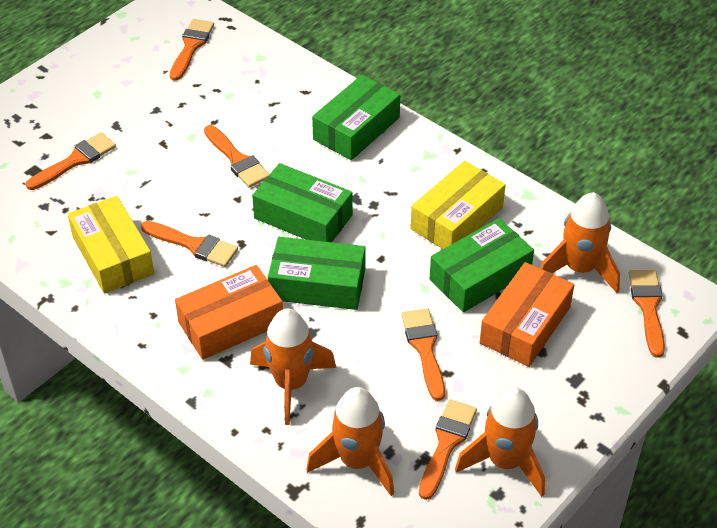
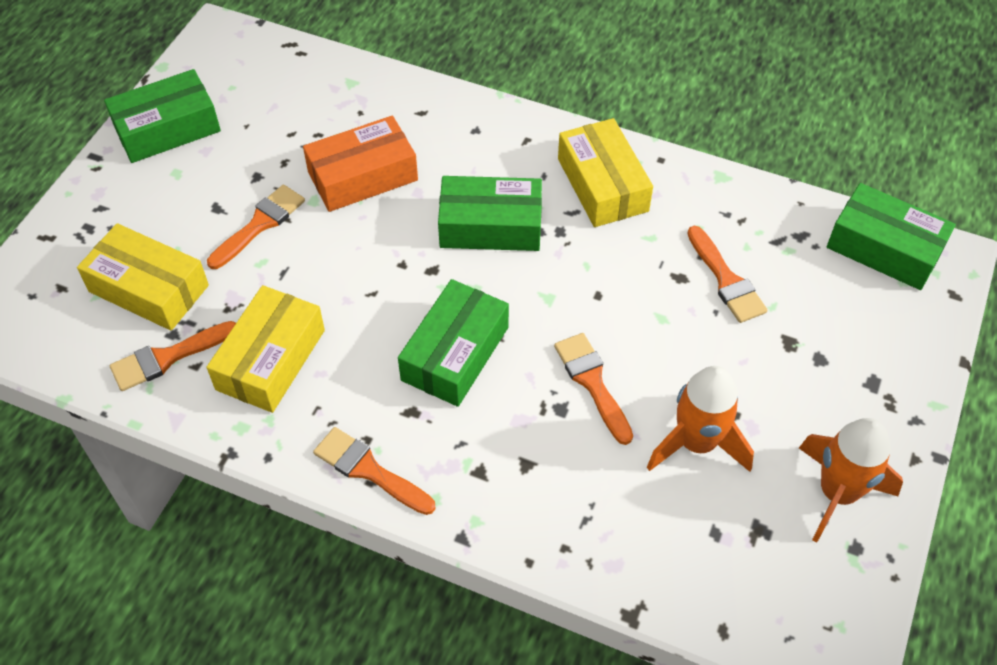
orange box: 2 -> 1
orange brush: 7 -> 5
orange rocket: 4 -> 2
yellow box: 2 -> 3

